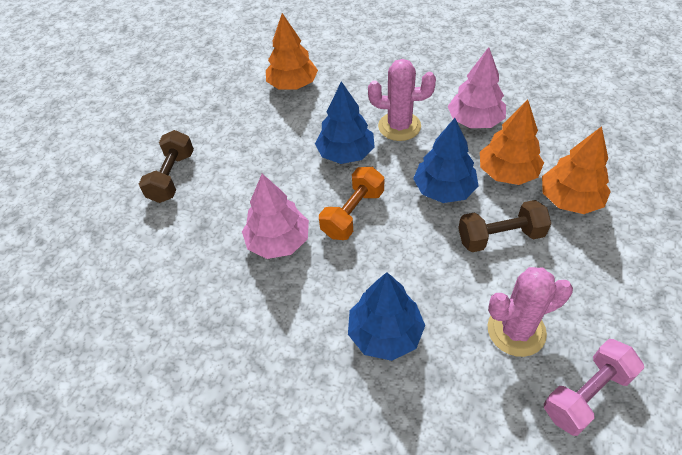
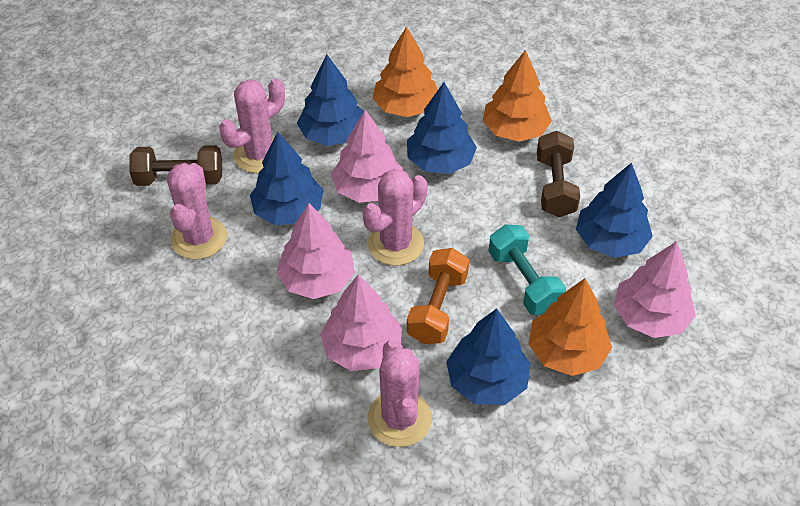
blue tree: 3 -> 5
pink cactus: 2 -> 4
pink dumbbell: 1 -> 0
pink tree: 2 -> 4
turquoise dumbbell: 0 -> 1

